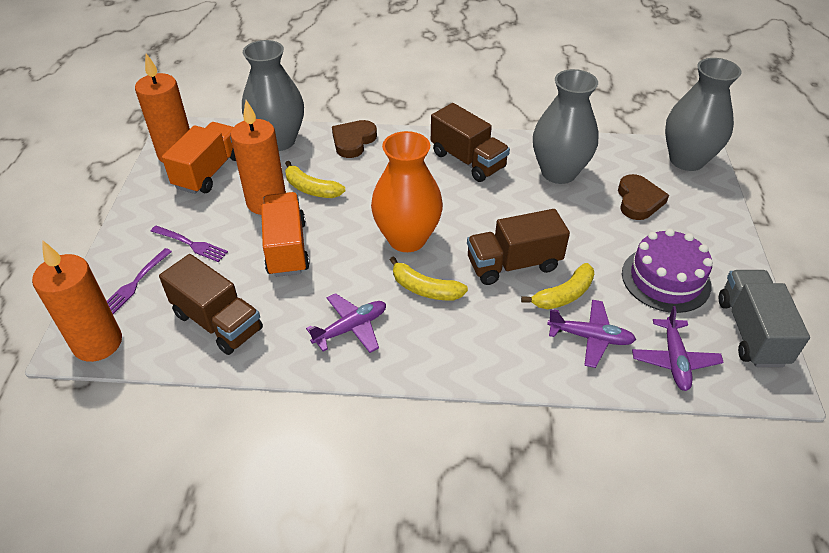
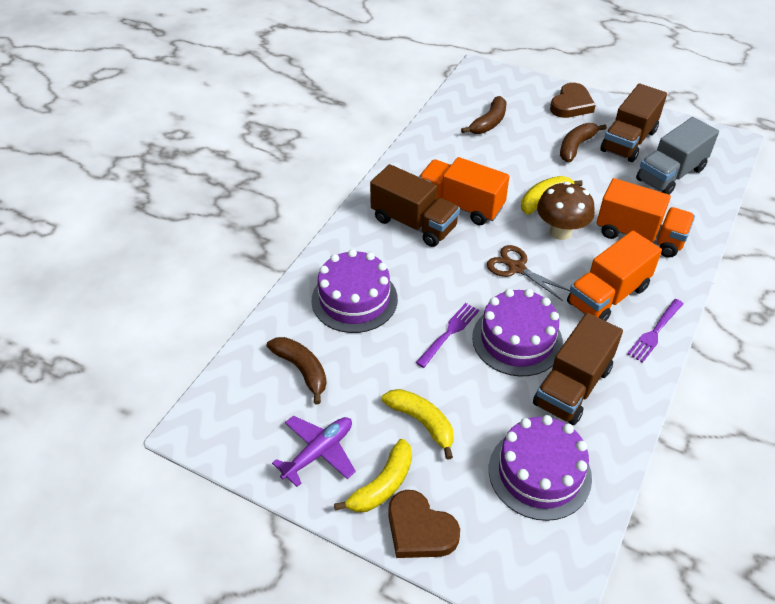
brown banana: 0 -> 3
brown mushroom: 0 -> 1
brown scissors: 0 -> 1
grey vase: 3 -> 0
orange candle: 3 -> 0
orange truck: 2 -> 3
orange vase: 1 -> 0
purple cake: 1 -> 3
purple plane: 3 -> 1

